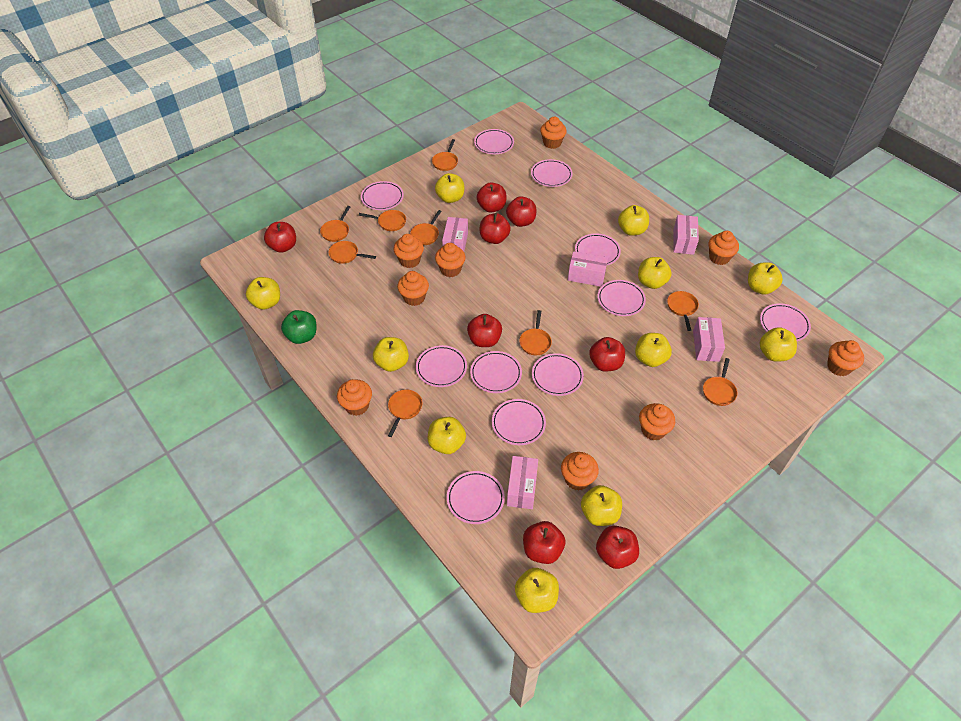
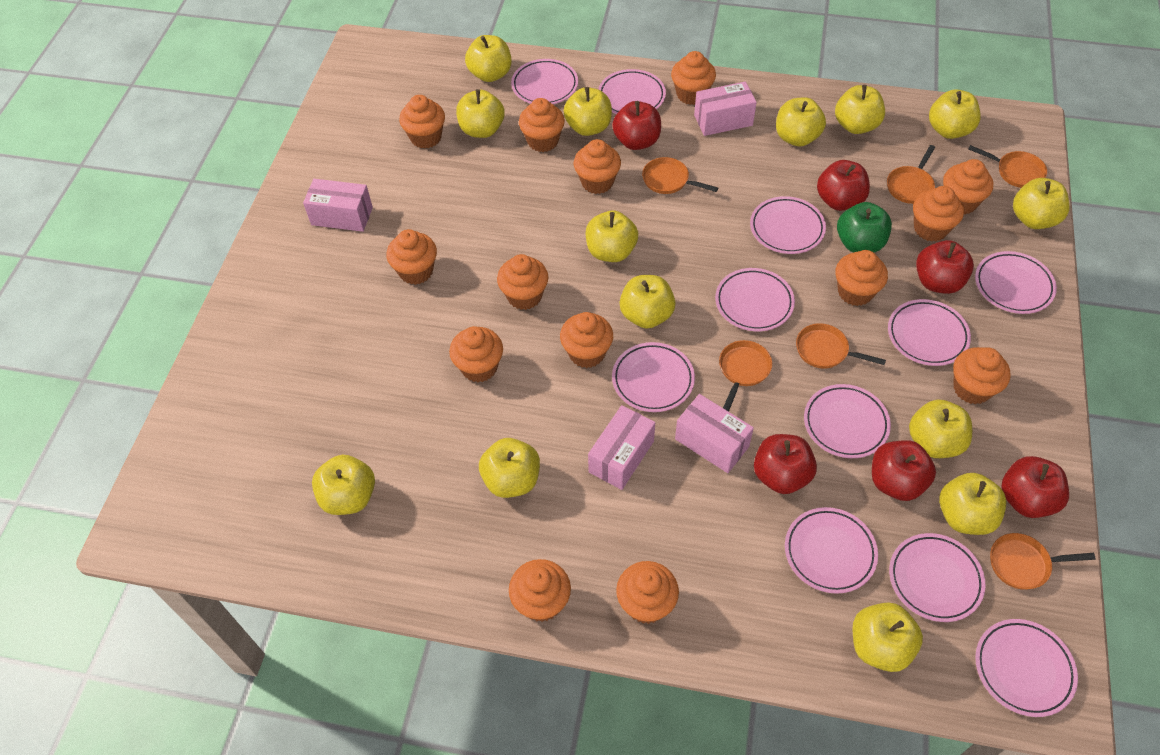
orange cupcake: 9 -> 14
orange pan: 9 -> 6
pink box: 5 -> 4
red apple: 8 -> 6
yellow apple: 11 -> 14

